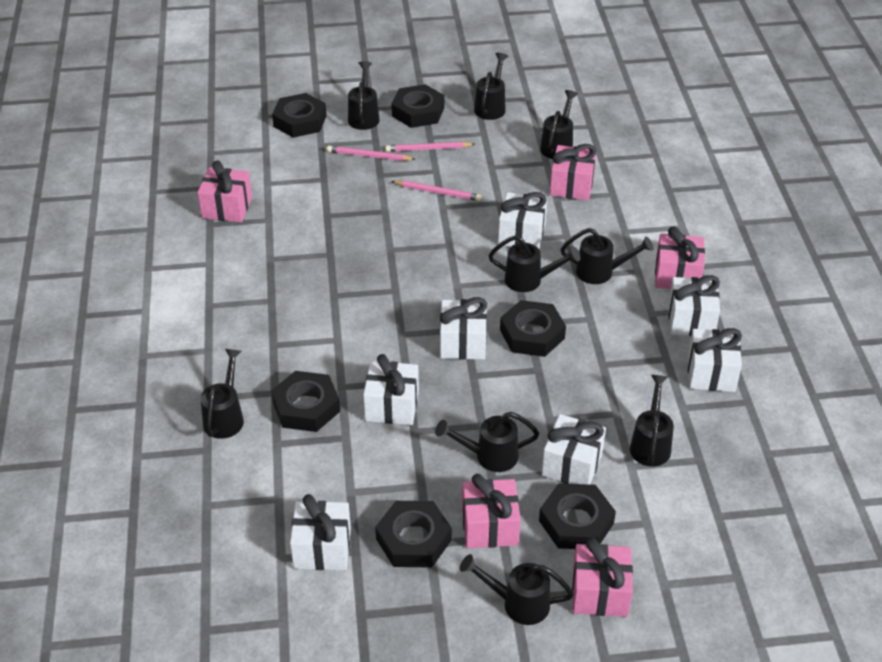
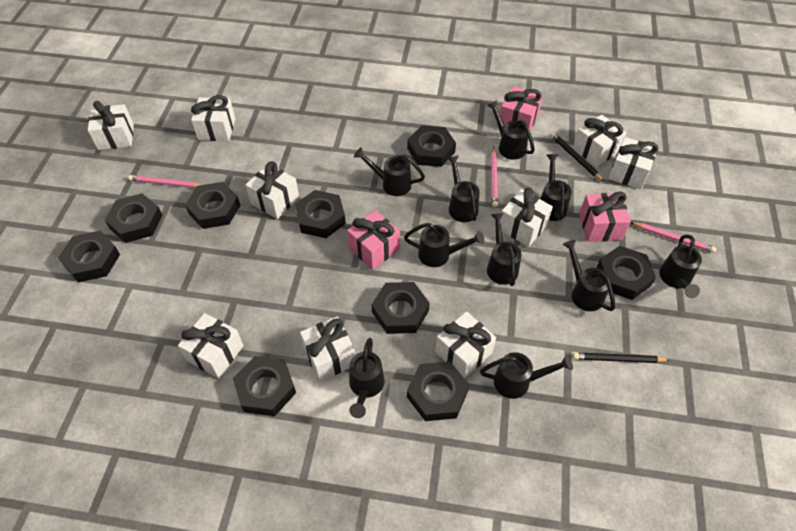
black nut: 6 -> 9
black pencil: 0 -> 2
black watering can: 9 -> 10
pink gift: 5 -> 3
white gift: 7 -> 9

